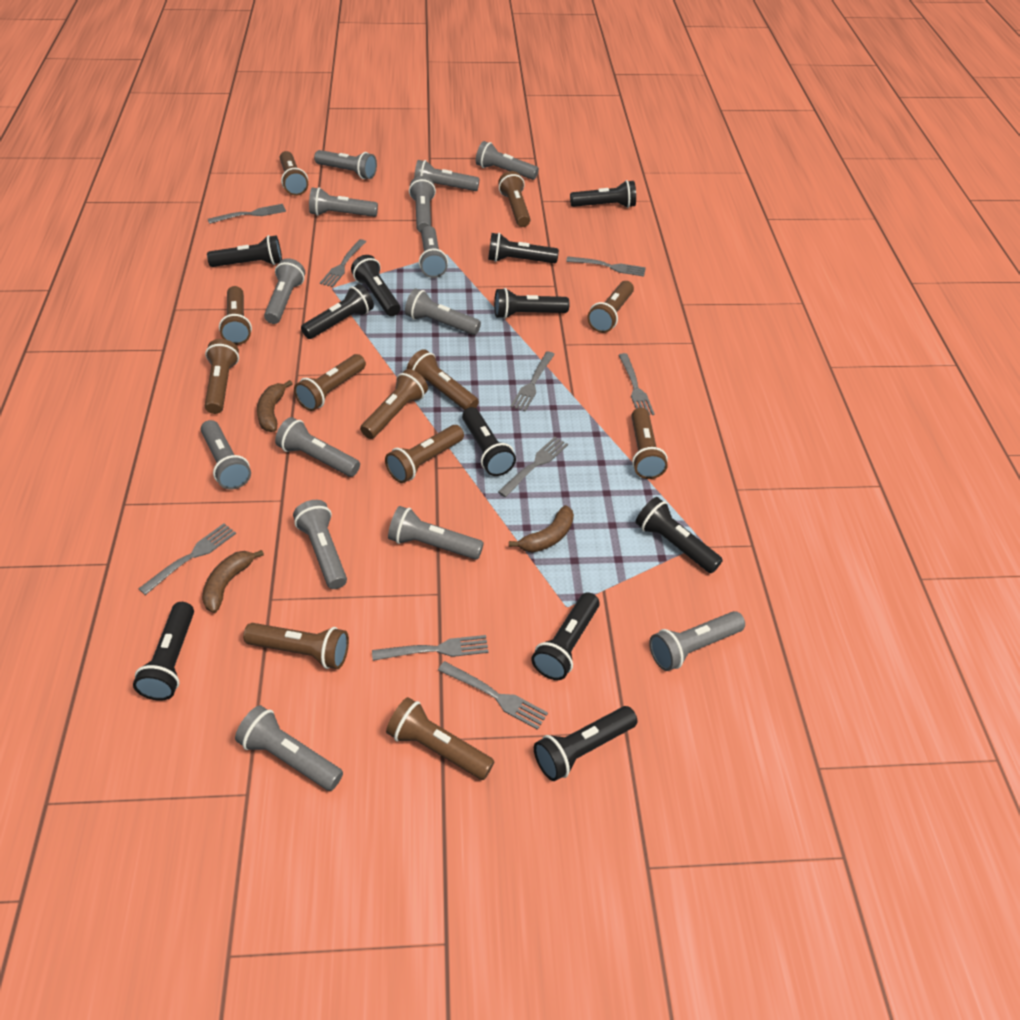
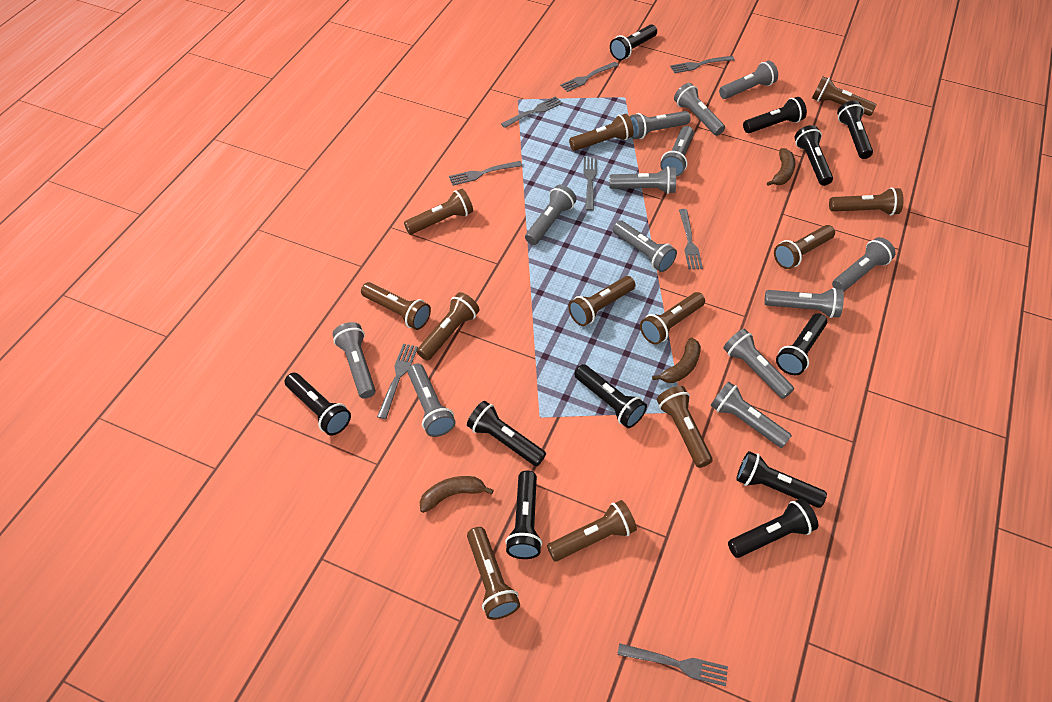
grey flashlight: 14 -> 13
grey fork: 9 -> 8

